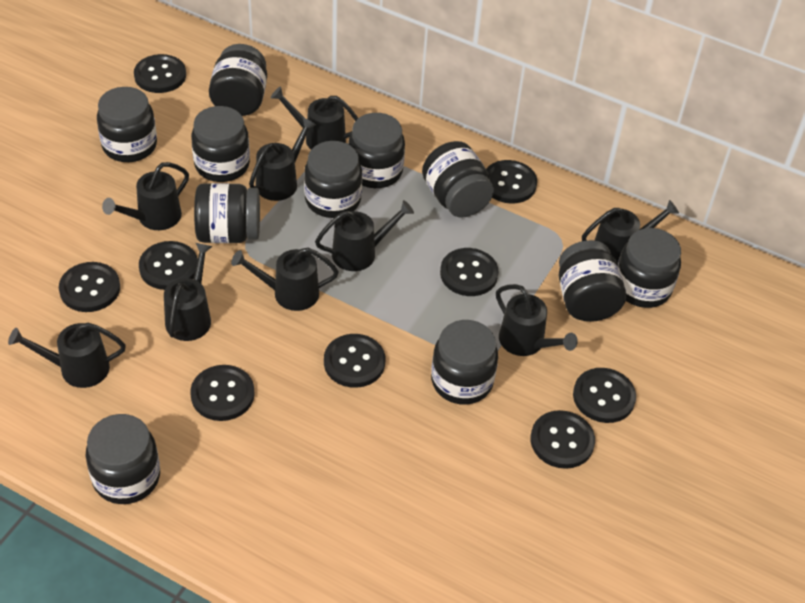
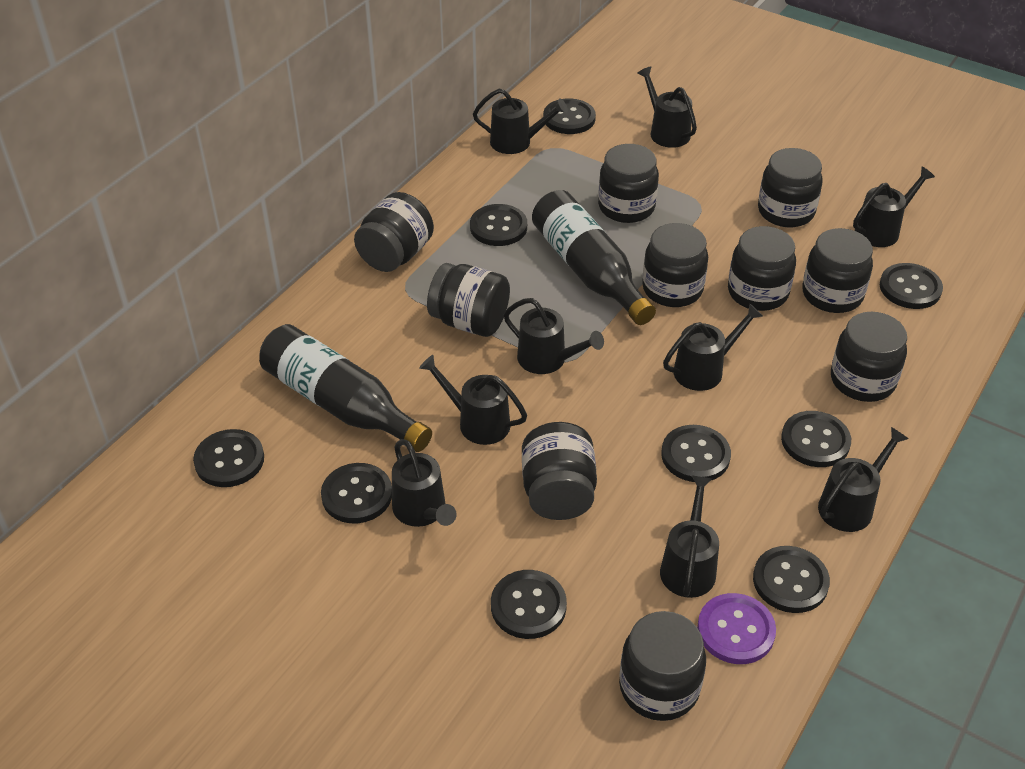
black bottle: 0 -> 2
black jar: 11 -> 10
purple button: 0 -> 1

